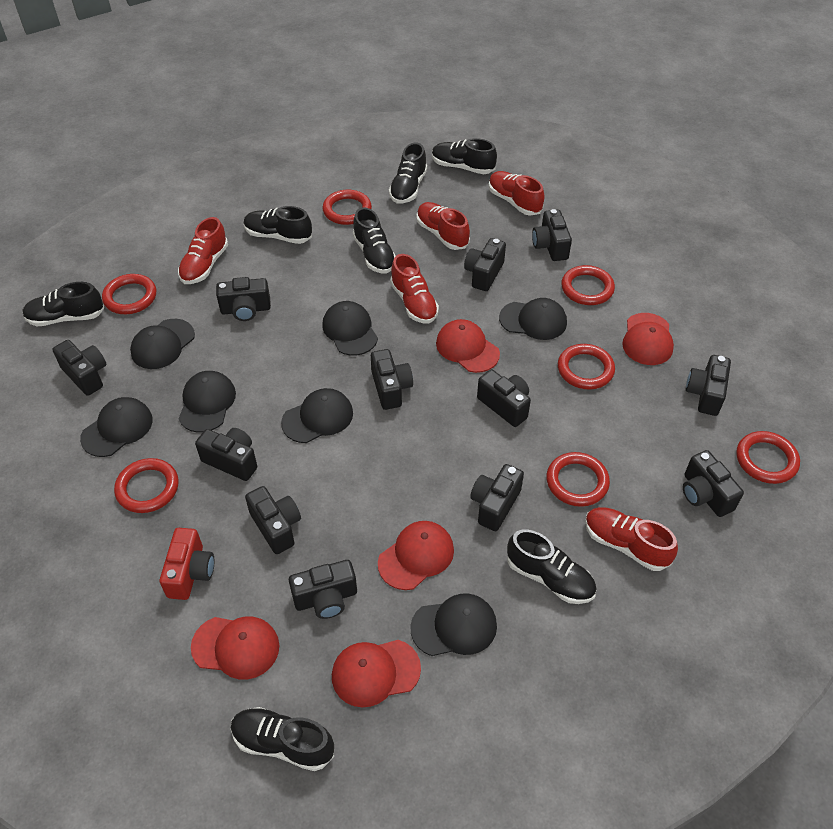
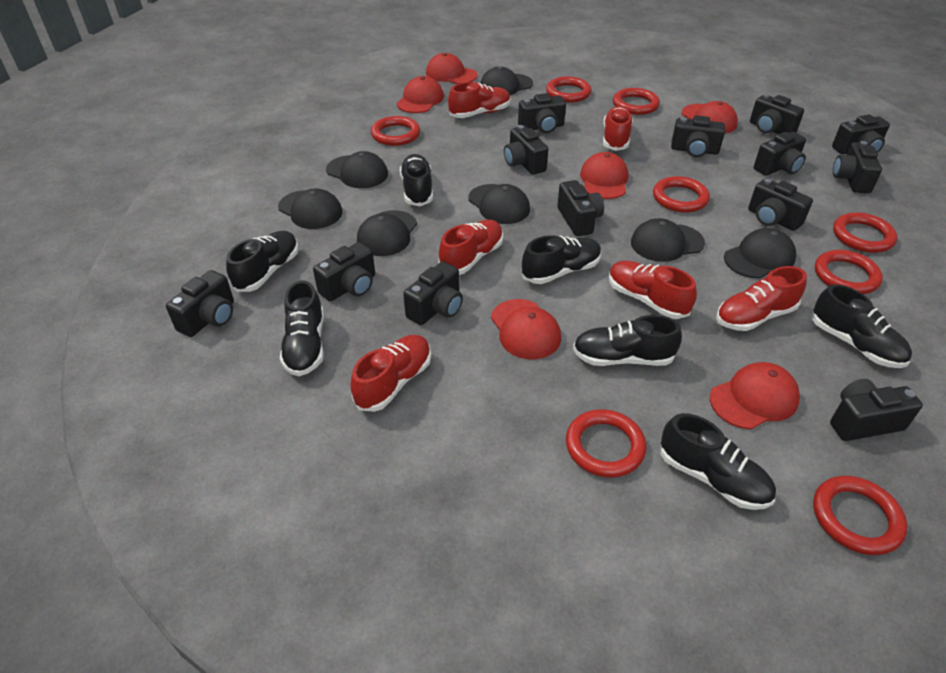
black camera: 12 -> 13
red camera: 1 -> 0
red cap: 5 -> 6
red ring: 7 -> 8
red shoe: 5 -> 6

